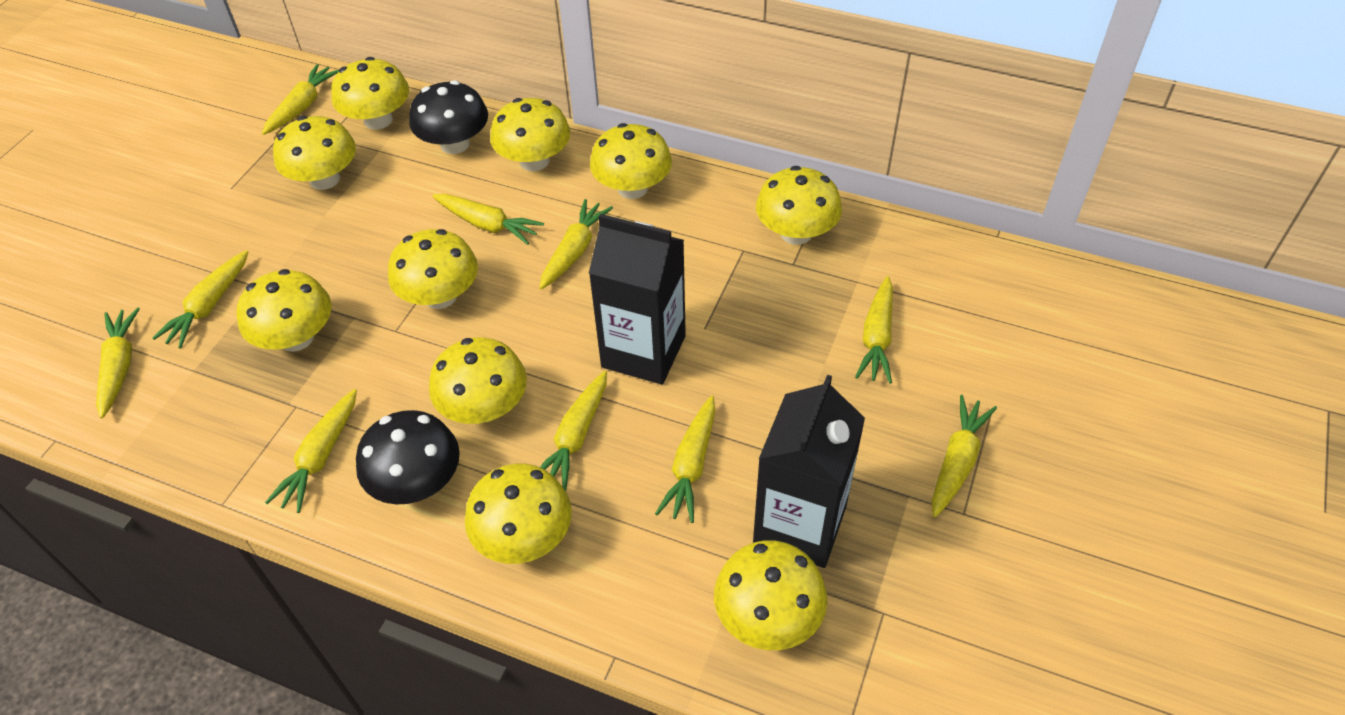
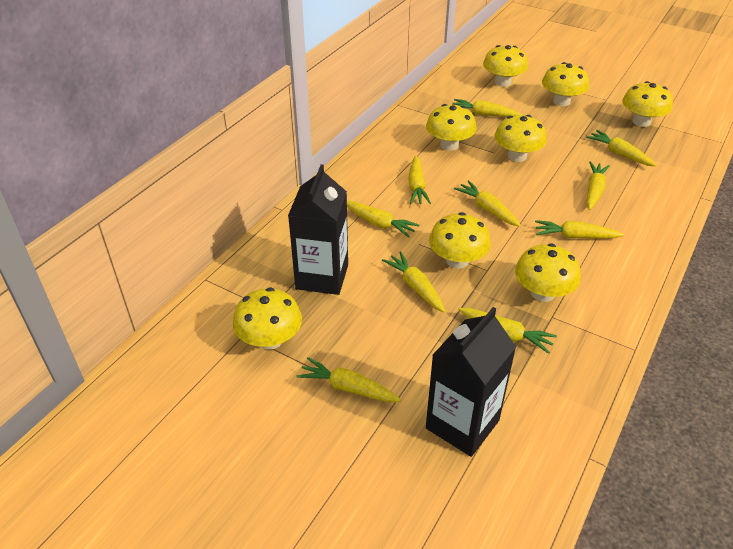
black mushroom: 2 -> 0
yellow mushroom: 10 -> 8

